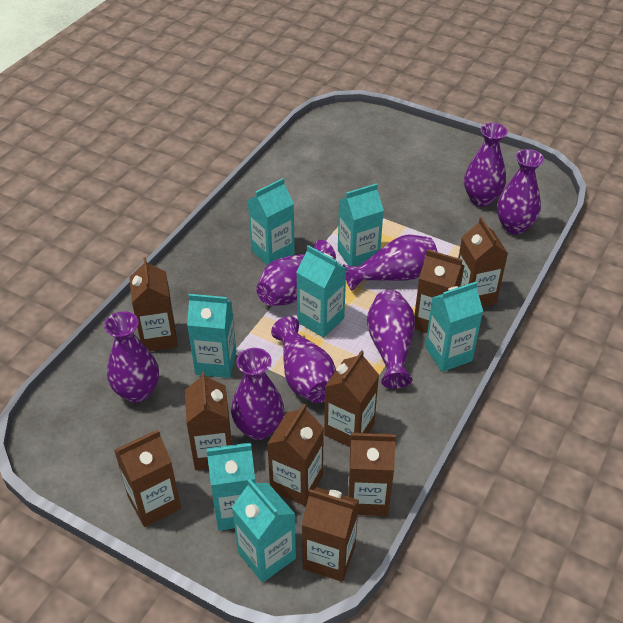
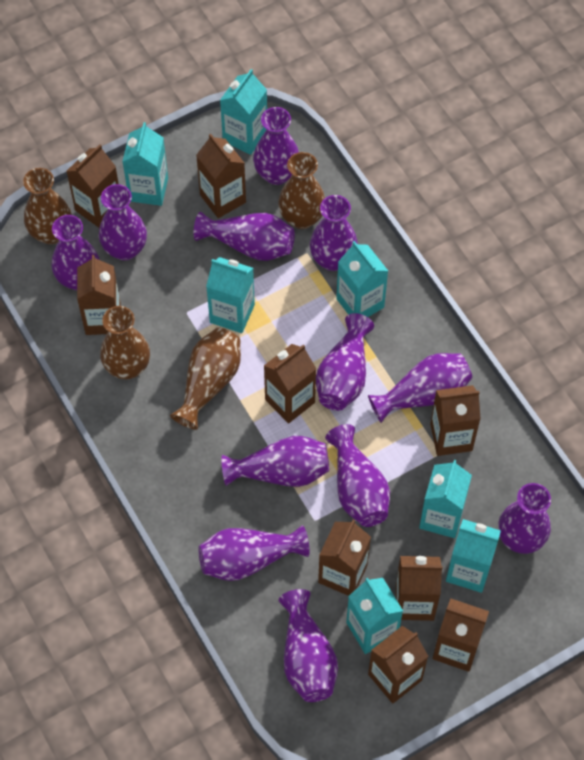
brown vase: 0 -> 4
purple vase: 8 -> 12

